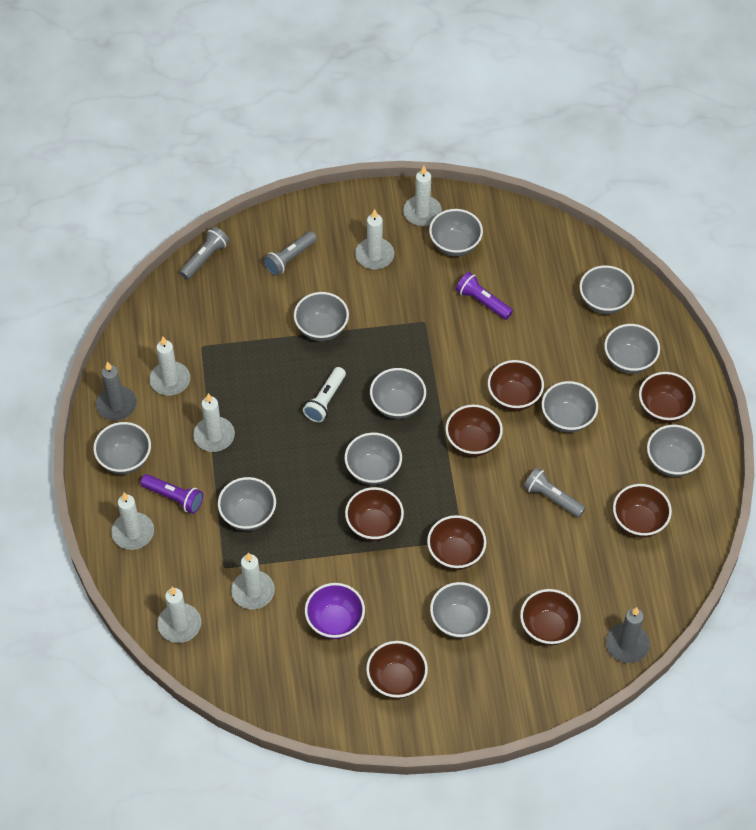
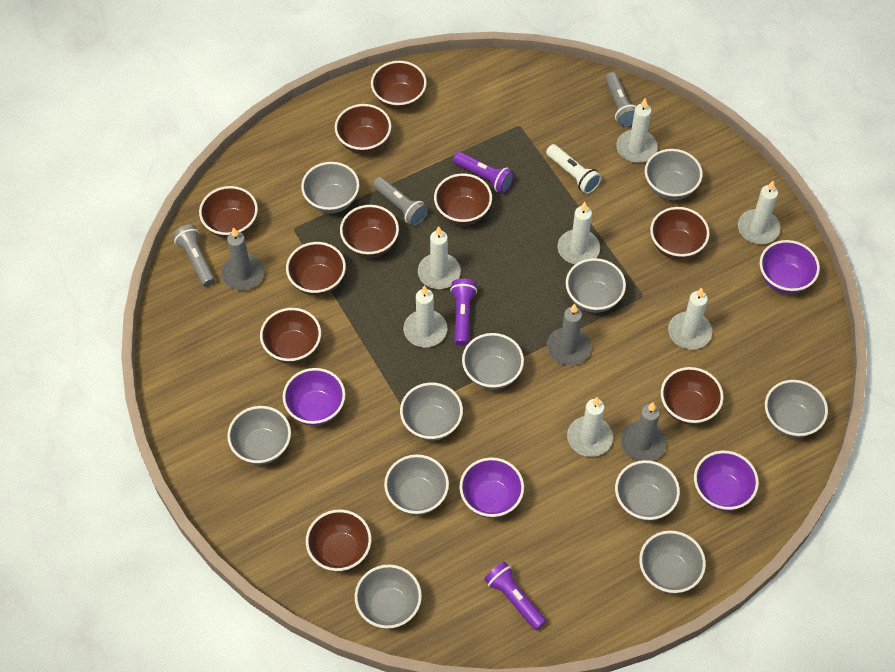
brown bowl: 8 -> 10
grey candle: 2 -> 3
purple bowl: 1 -> 4
purple flashlight: 2 -> 3

